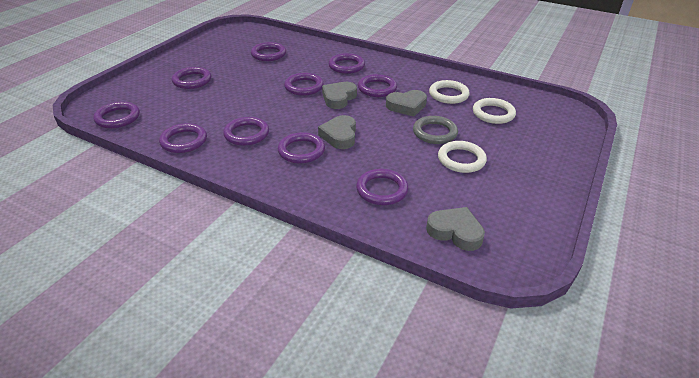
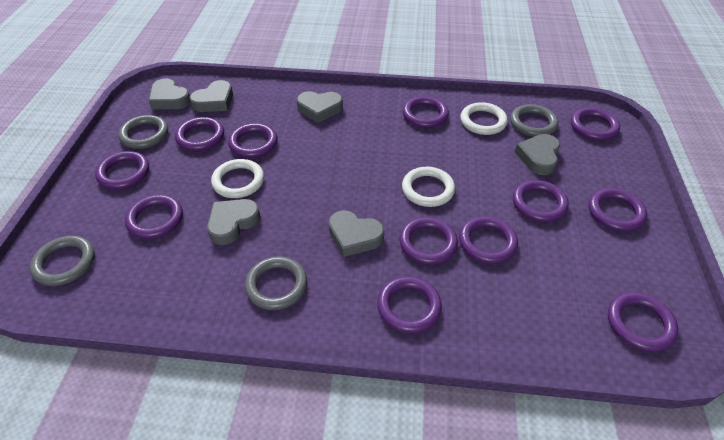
grey heart: 4 -> 6
grey ring: 1 -> 4
purple ring: 10 -> 12

